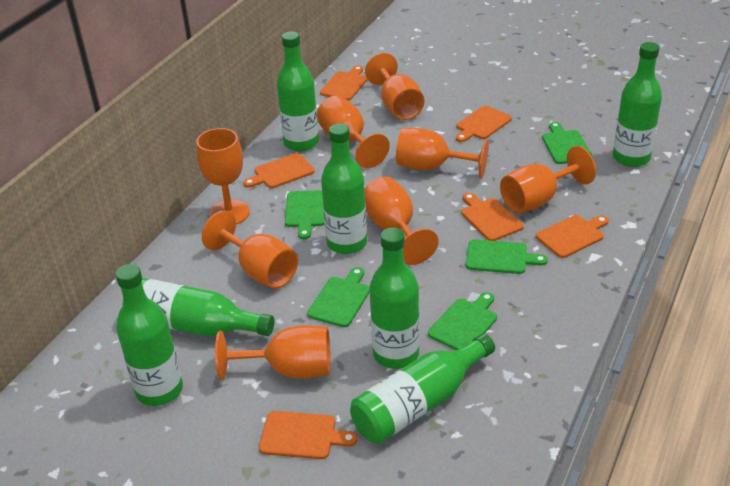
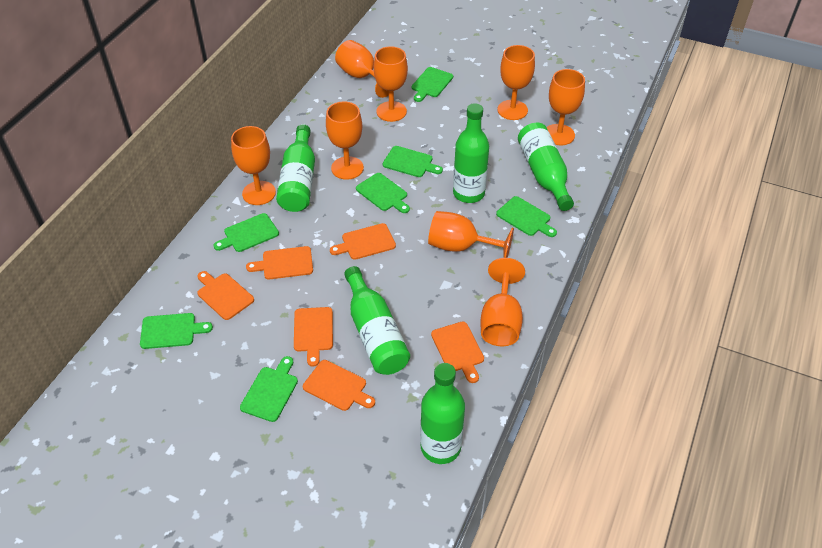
green bottle: 7 -> 5
green cutting board: 5 -> 7

